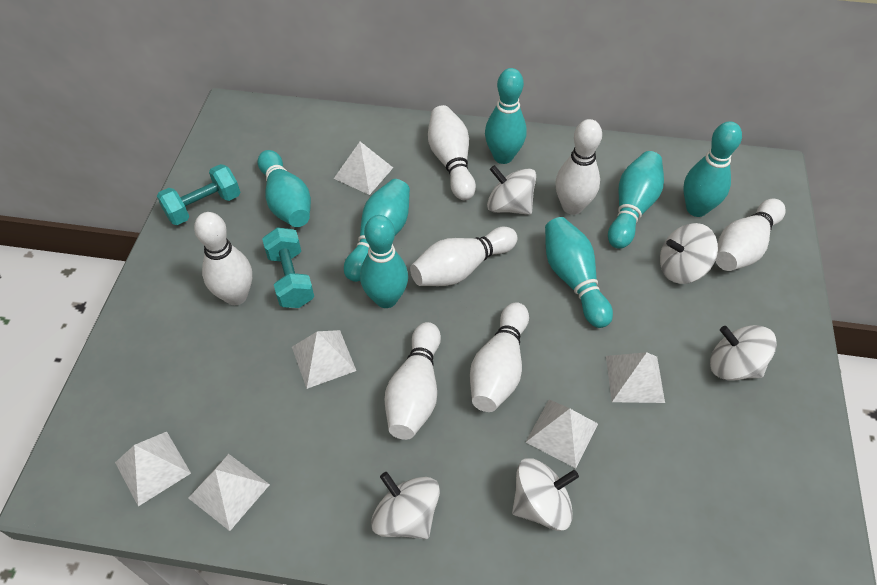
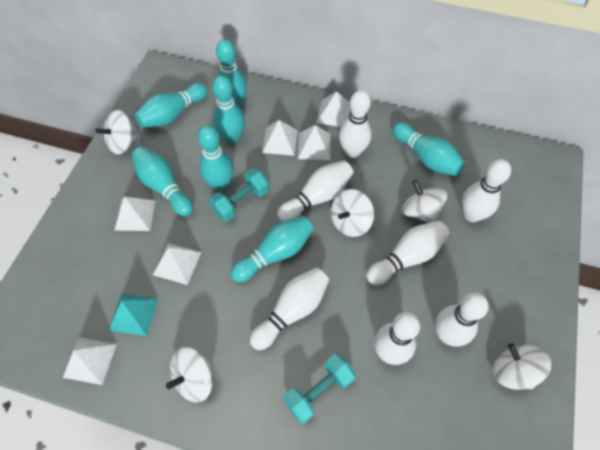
turquoise pyramid: 0 -> 1

